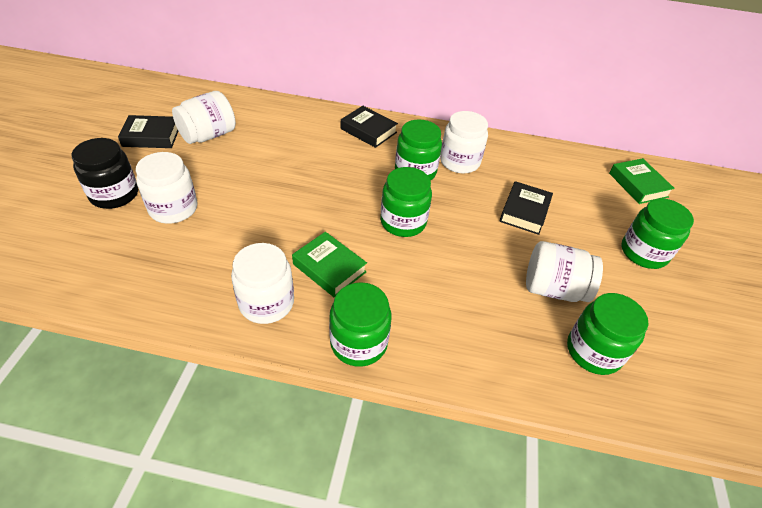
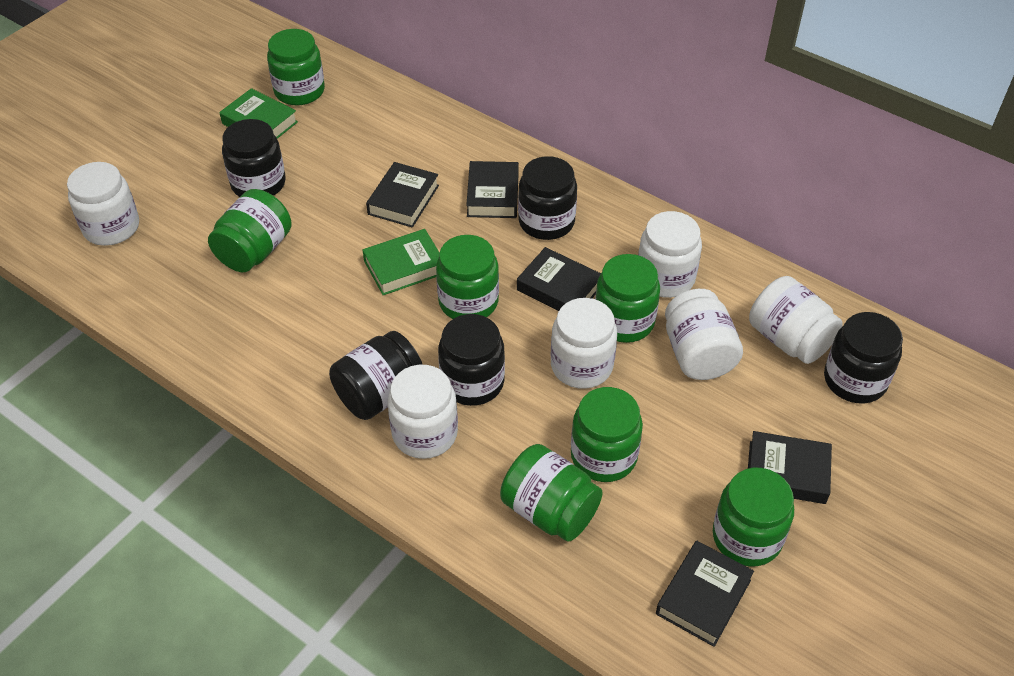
black book: 3 -> 5
black jar: 1 -> 5
green jar: 5 -> 7
white jar: 5 -> 6

